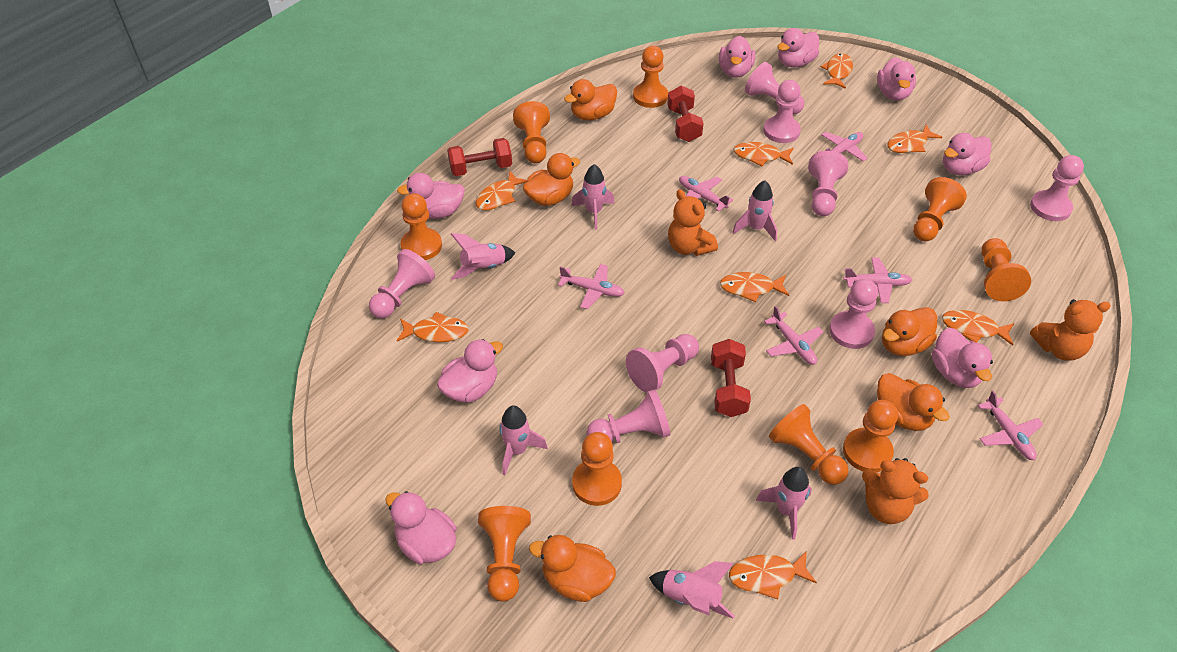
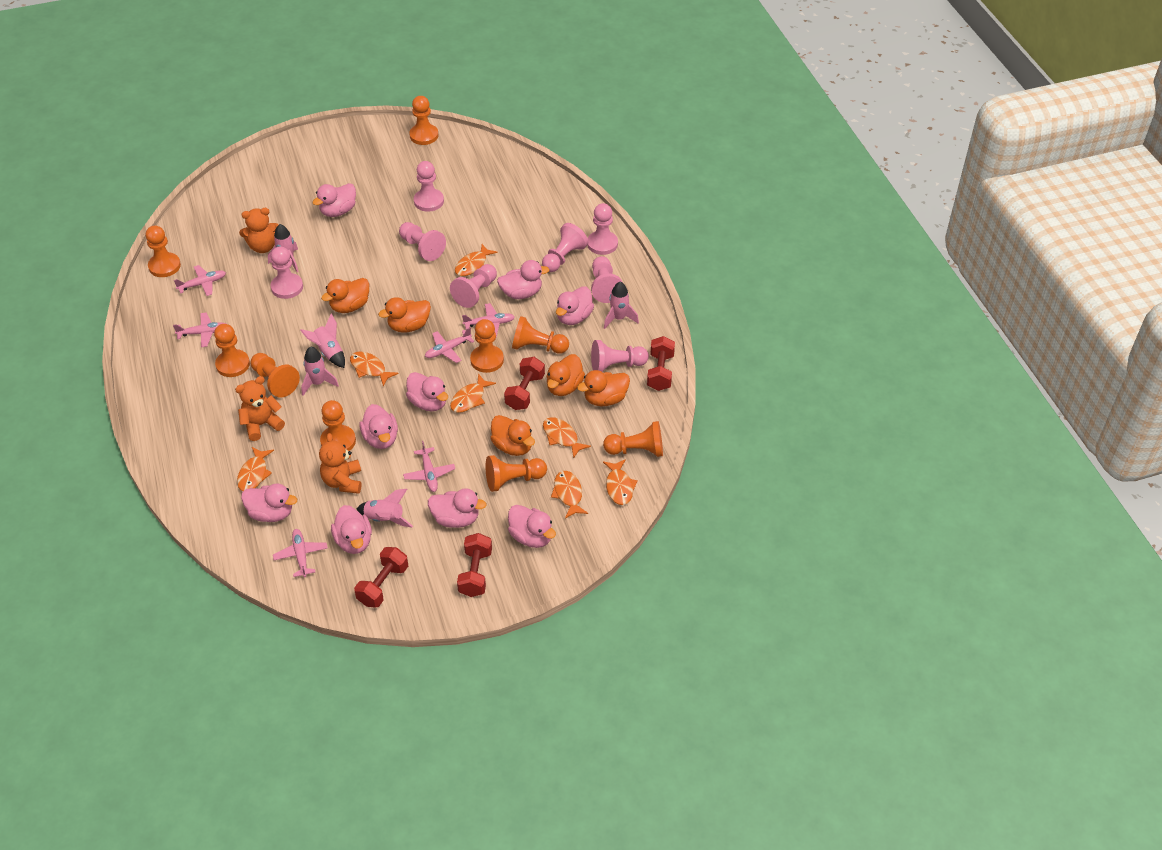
orange fish: 8 -> 7
pink duck: 8 -> 9
pink rocket: 6 -> 5
red dumbbell: 3 -> 4

